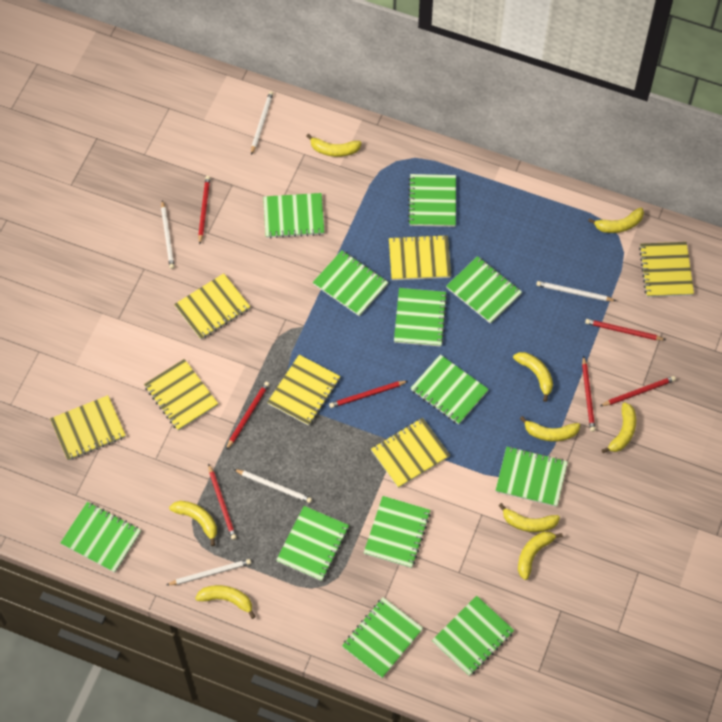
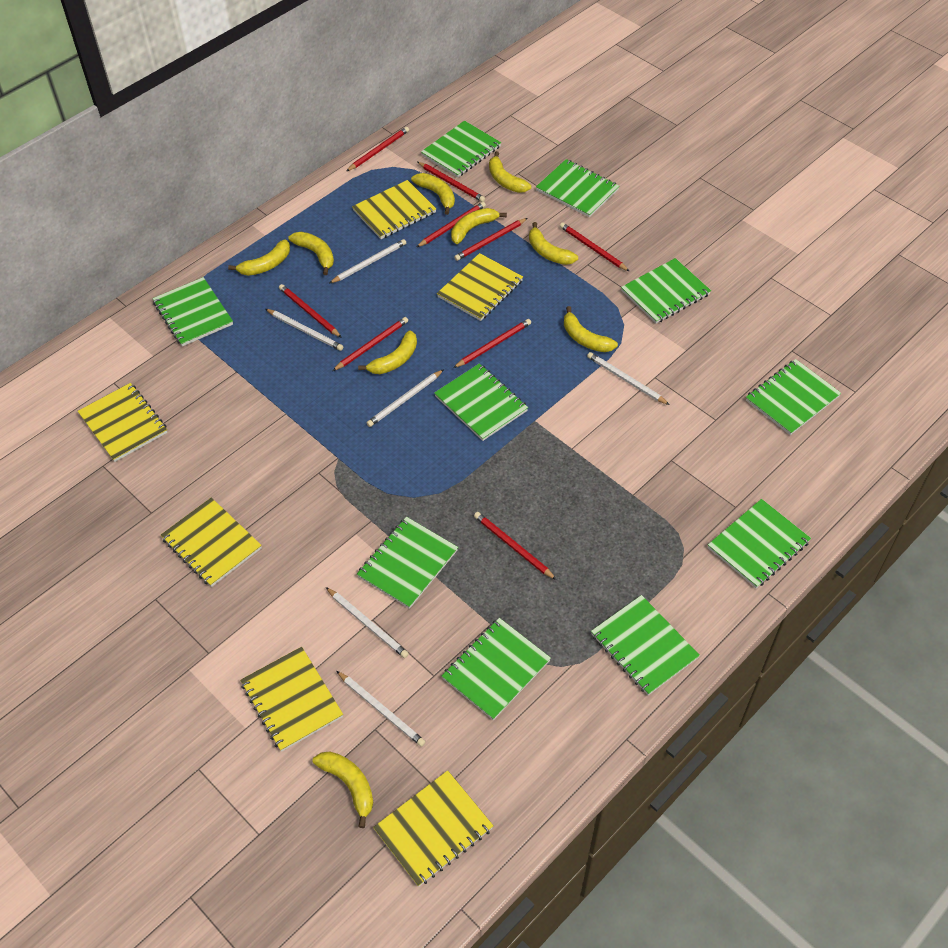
green notebook: 12 -> 10
red pencil: 7 -> 9
white pencil: 5 -> 6
yellow notebook: 7 -> 6

